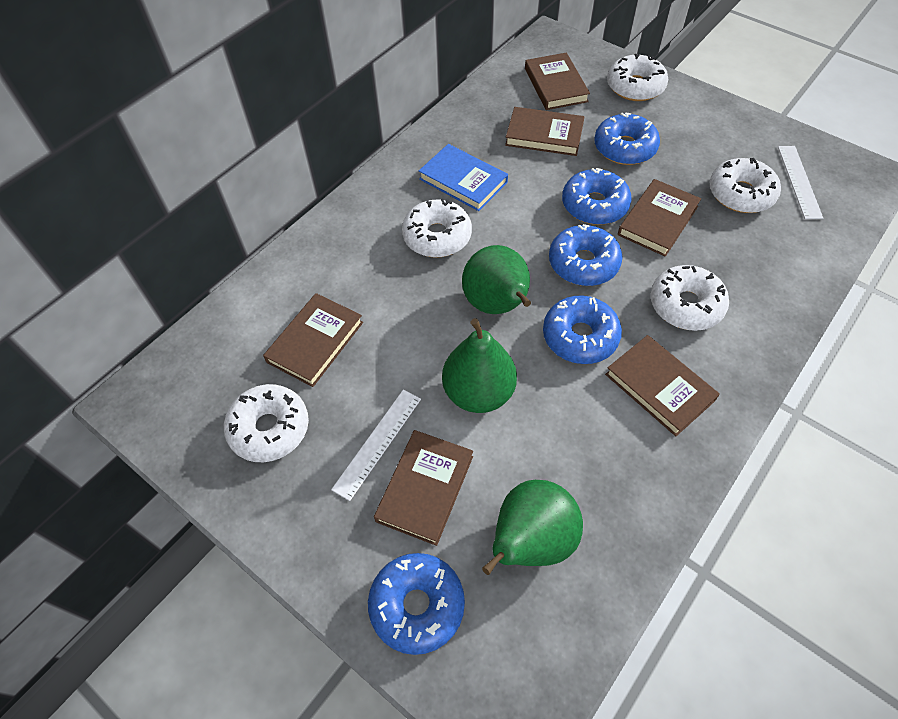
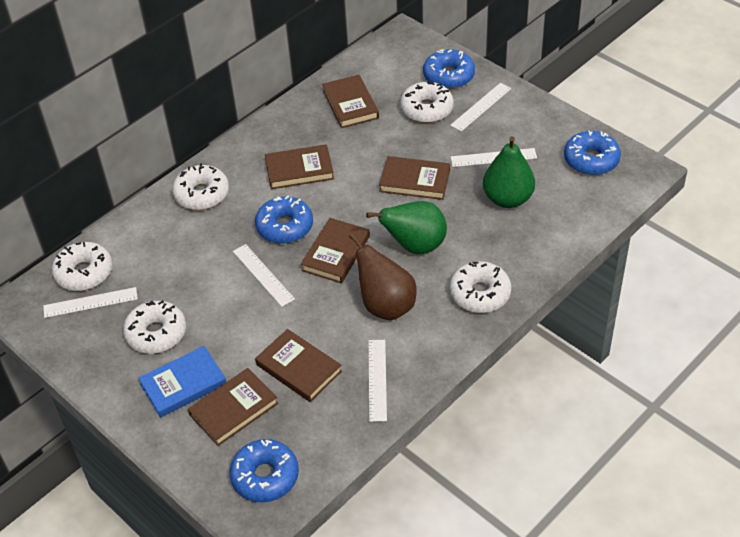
blue donut: 5 -> 4
brown pear: 0 -> 1
green pear: 3 -> 2
white ruler: 2 -> 5

